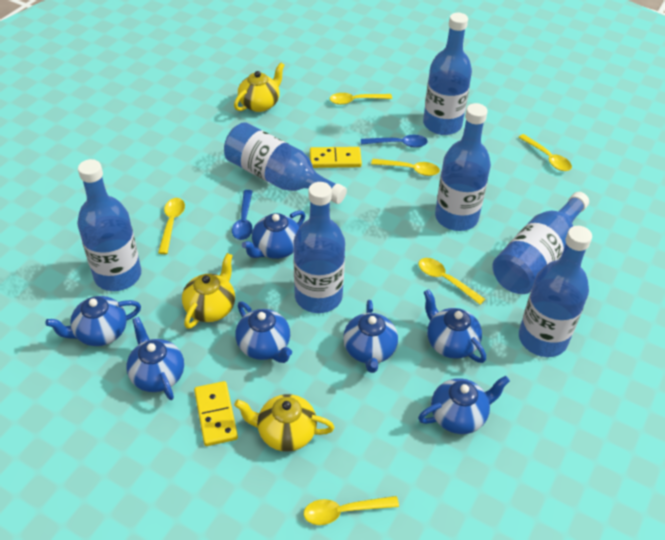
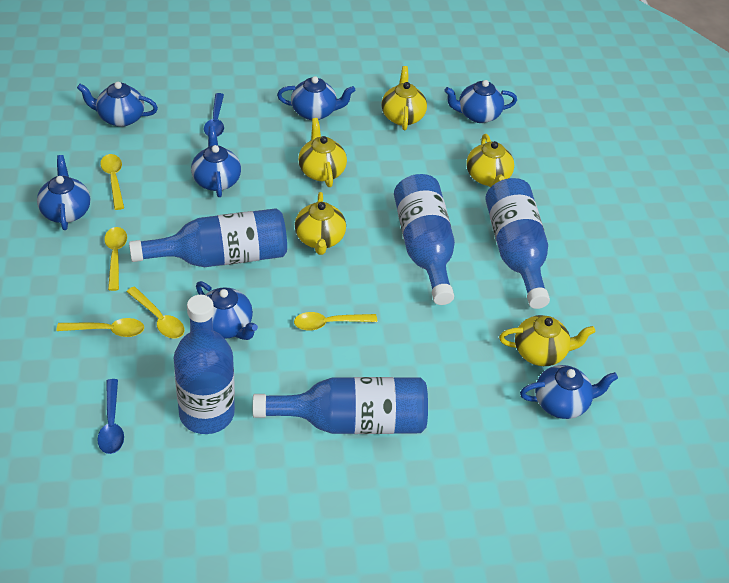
blue bottle: 7 -> 5
yellow domino: 2 -> 0
yellow spoon: 6 -> 5
yellow teapot: 3 -> 5

